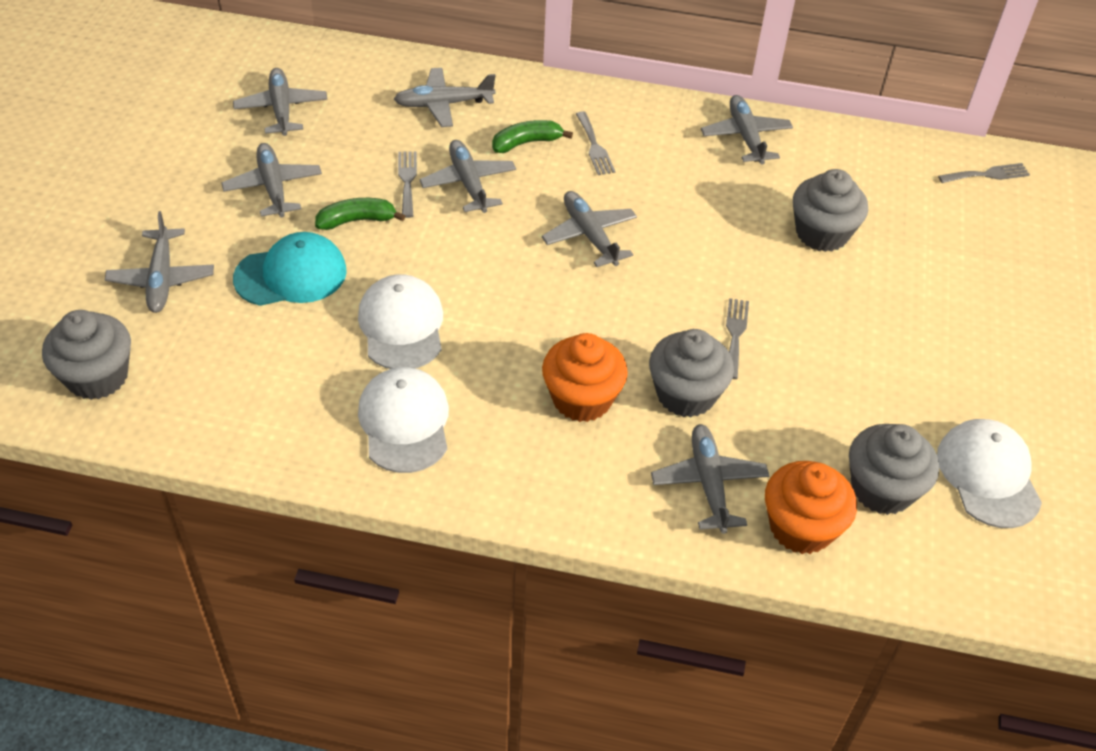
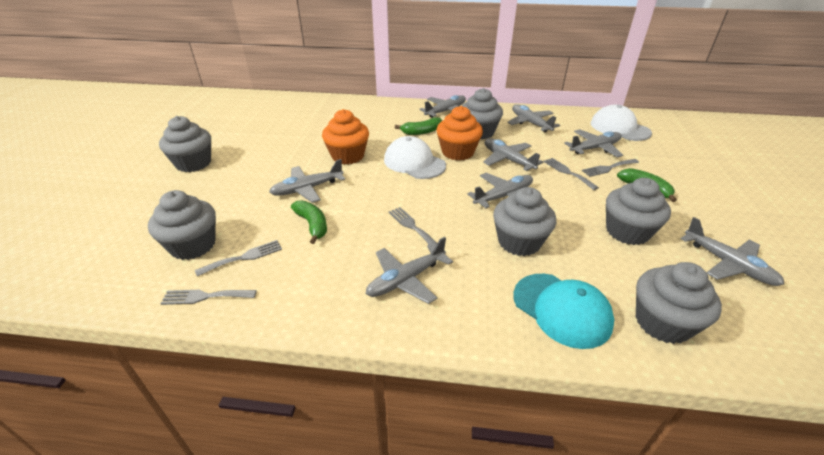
green banana: 2 -> 3
grey cupcake: 4 -> 6
grey fork: 4 -> 5
white cap: 3 -> 2

